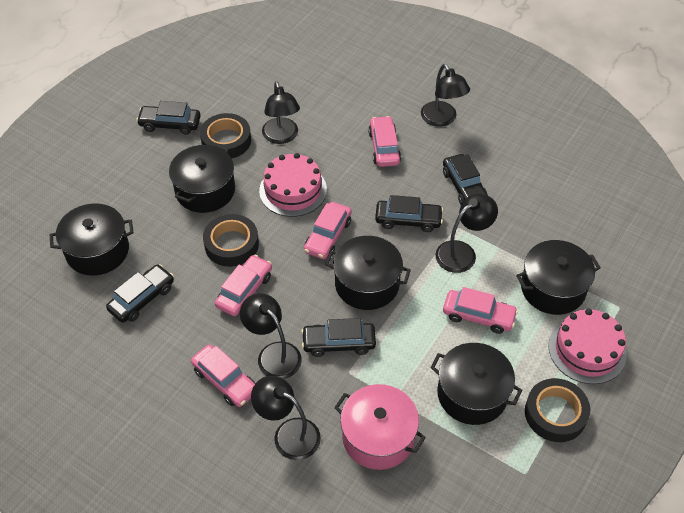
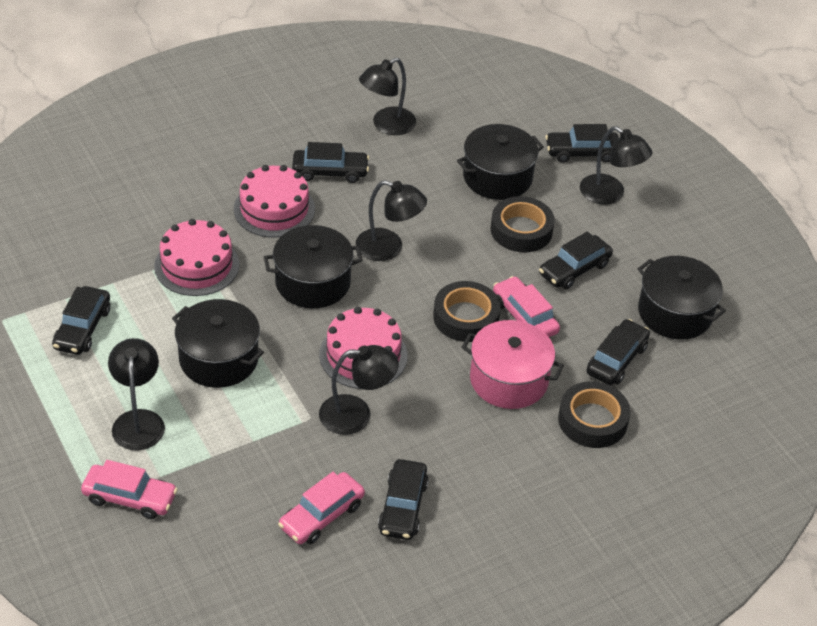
black car: 5 -> 6
black pot: 5 -> 4
pink cake: 2 -> 3
pink car: 5 -> 3

